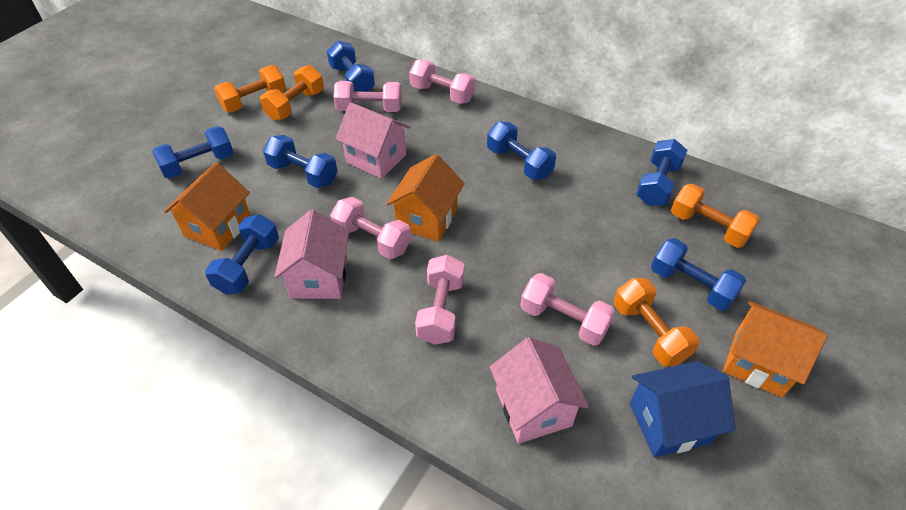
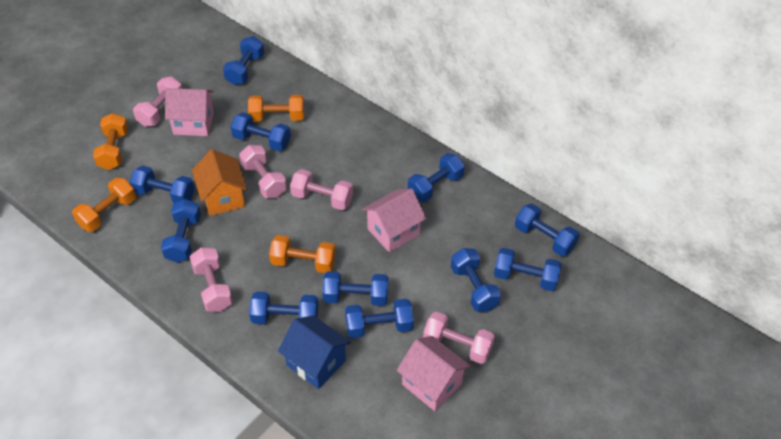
blue dumbbell: 7 -> 11
orange house: 3 -> 1

